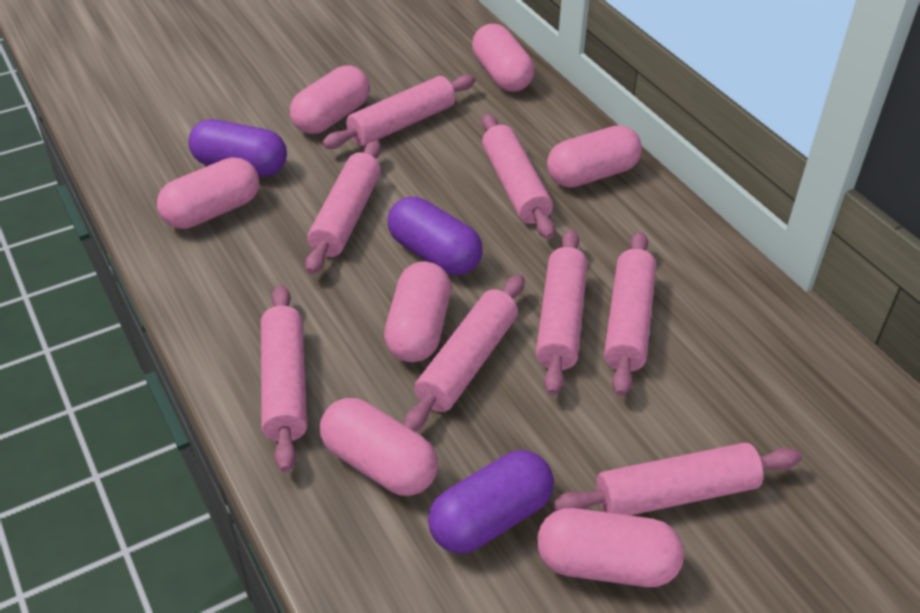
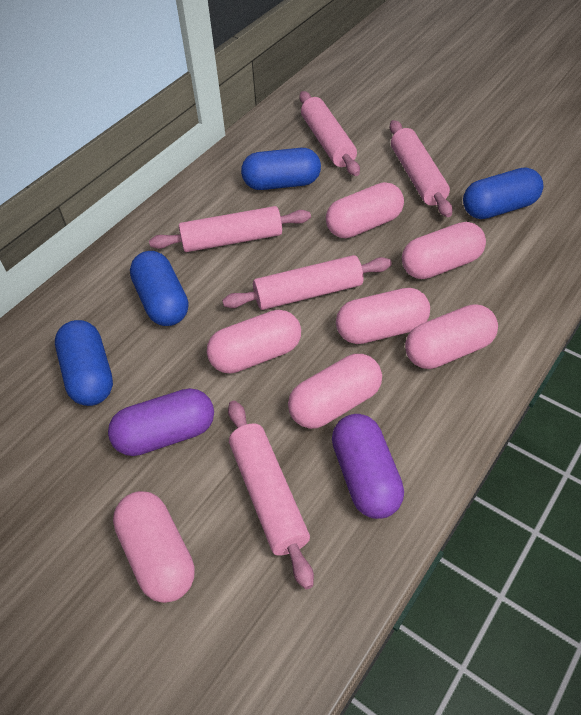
blue capsule: 0 -> 4
pink rolling pin: 8 -> 5
purple capsule: 3 -> 2

